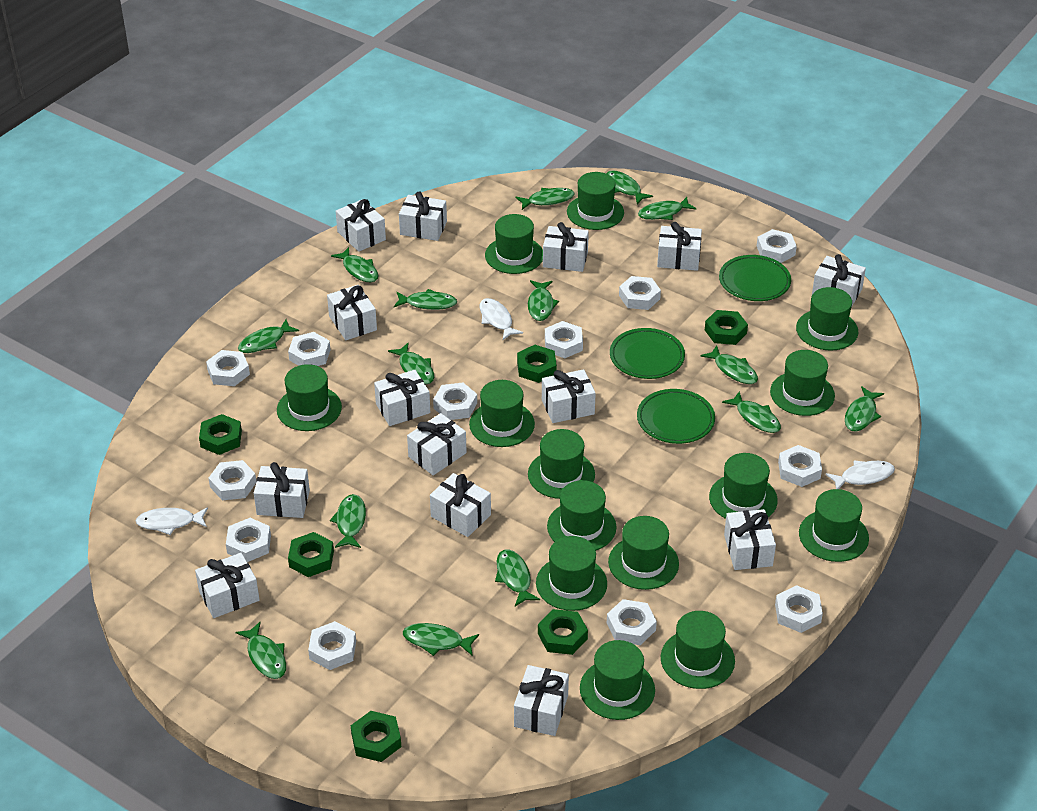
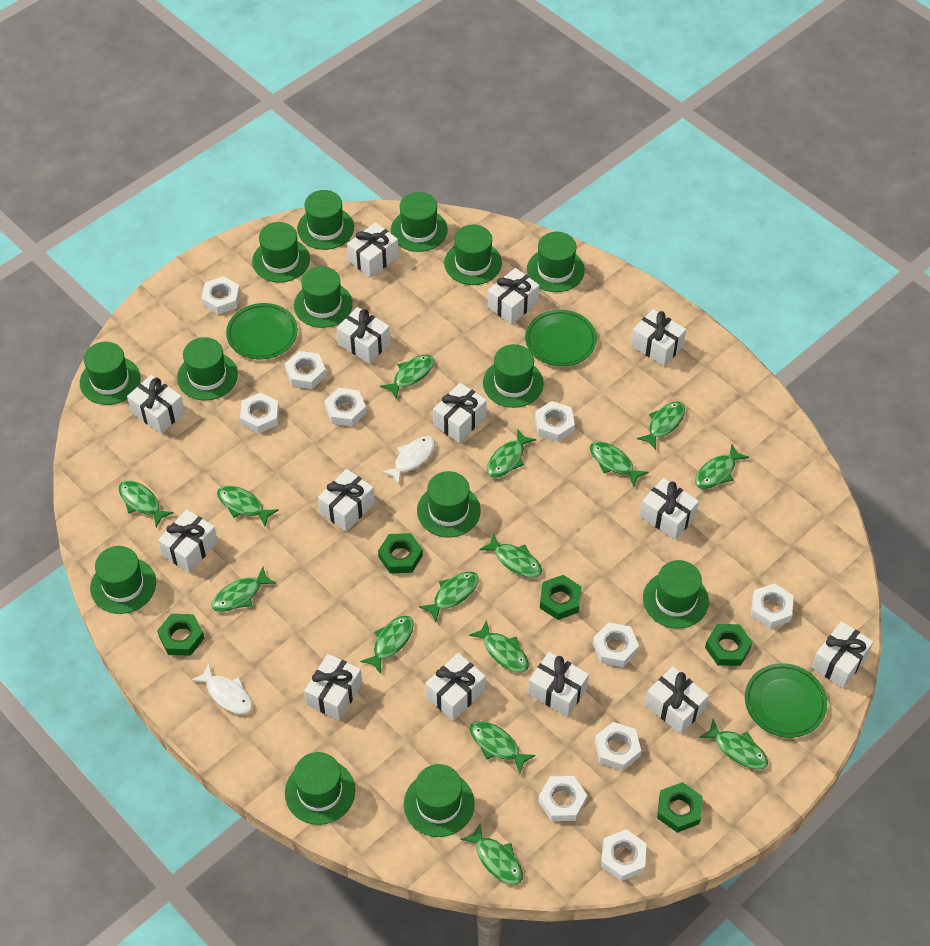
green nut: 6 -> 5
white fish: 3 -> 2
white nut: 12 -> 10

